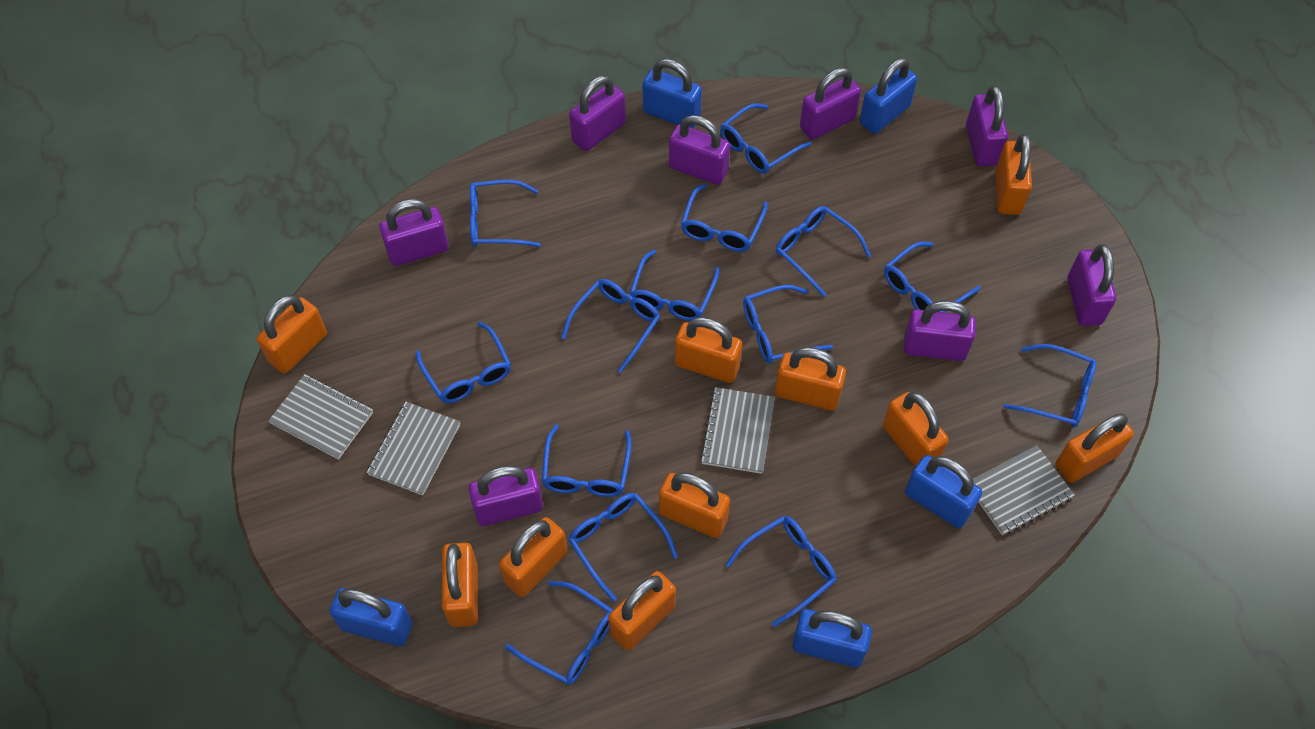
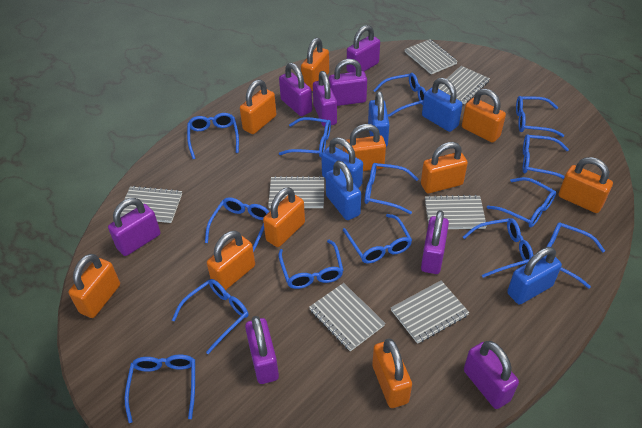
grey notebook: 4 -> 7

